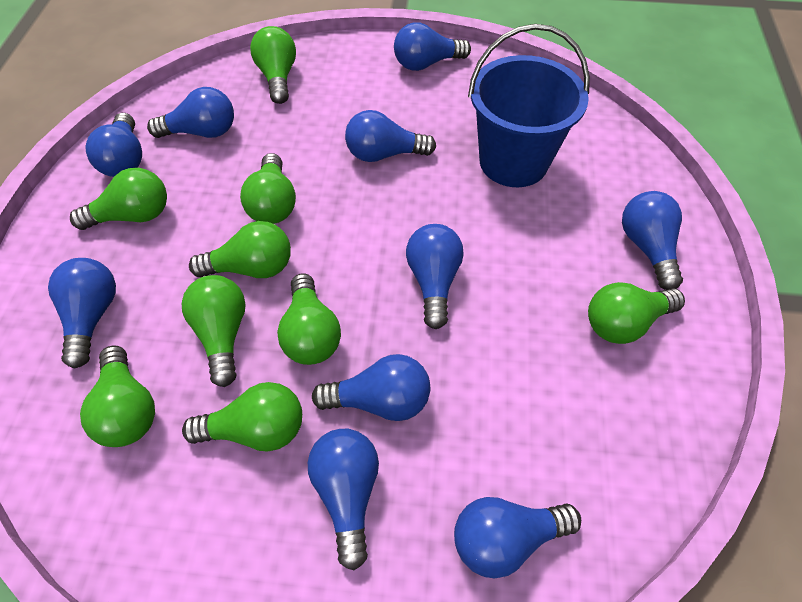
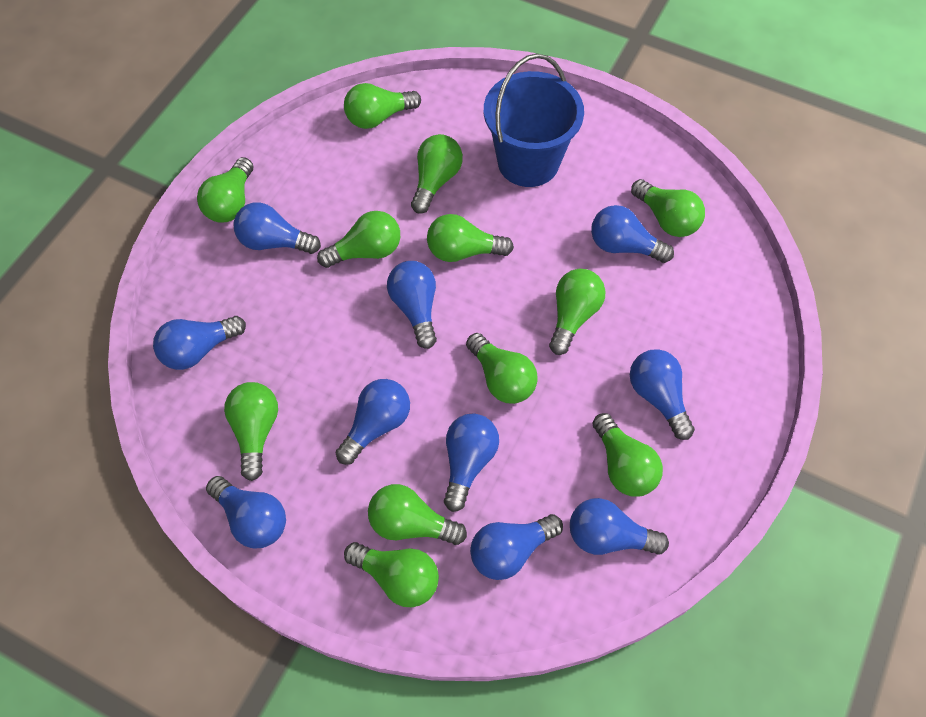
green light bulb: 9 -> 12

